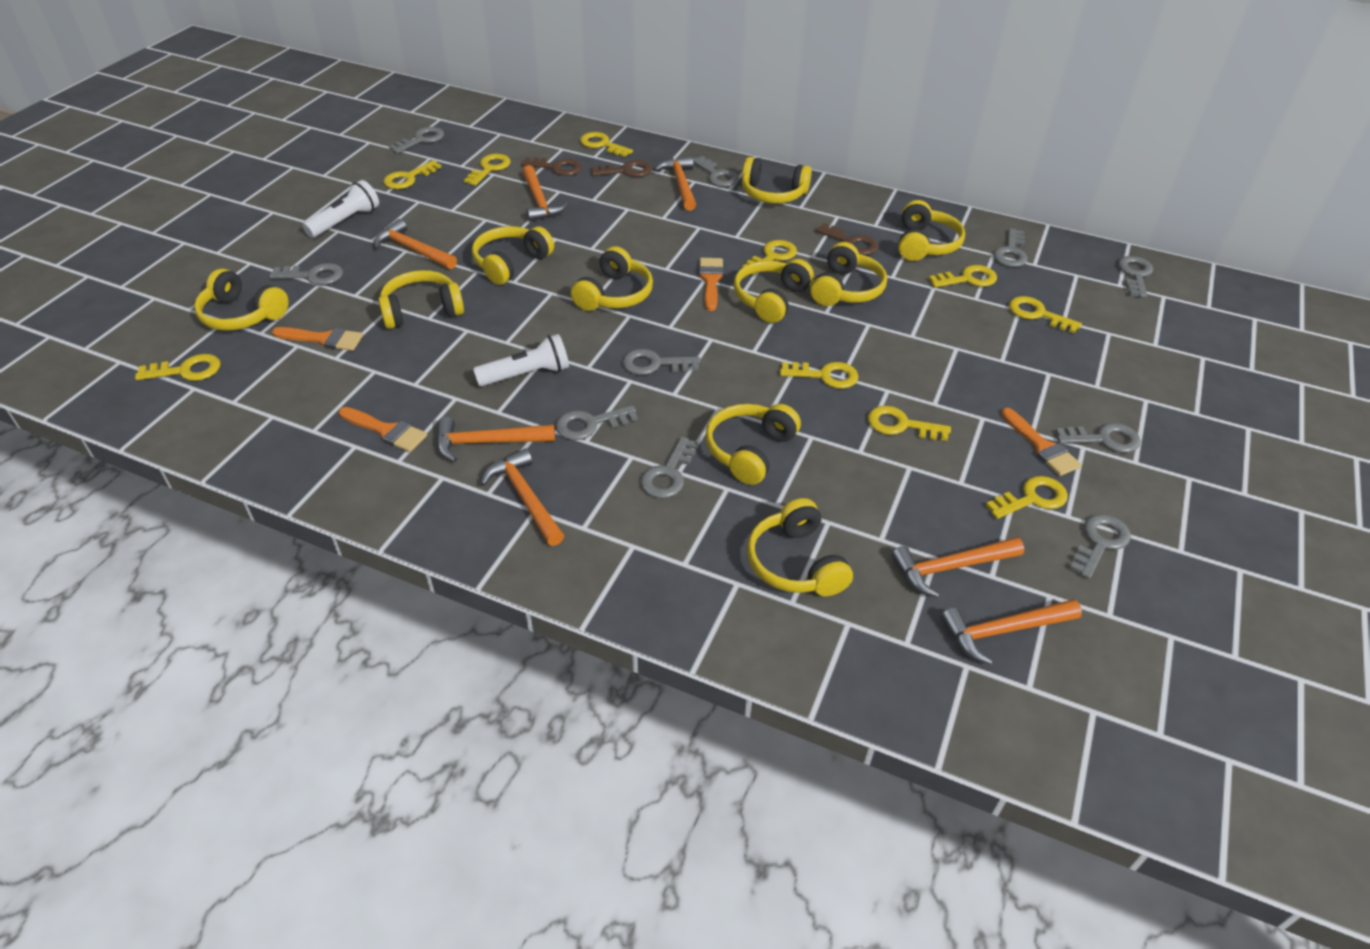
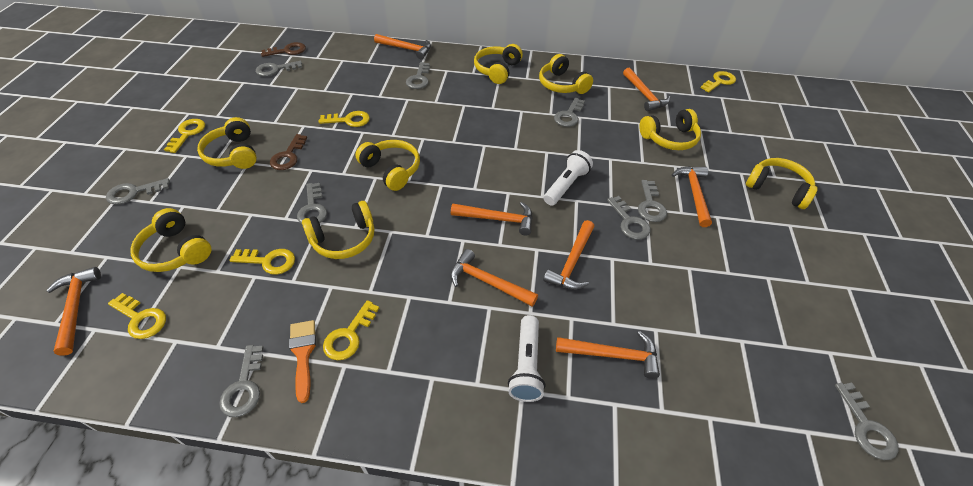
brown key: 3 -> 2
grey key: 10 -> 9
orange brush: 4 -> 1
orange hammer: 7 -> 8
yellow headphones: 10 -> 8
yellow key: 10 -> 6

